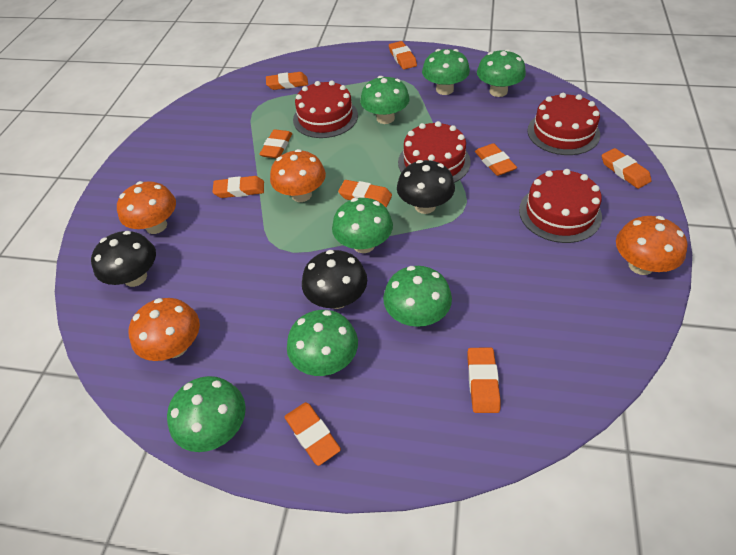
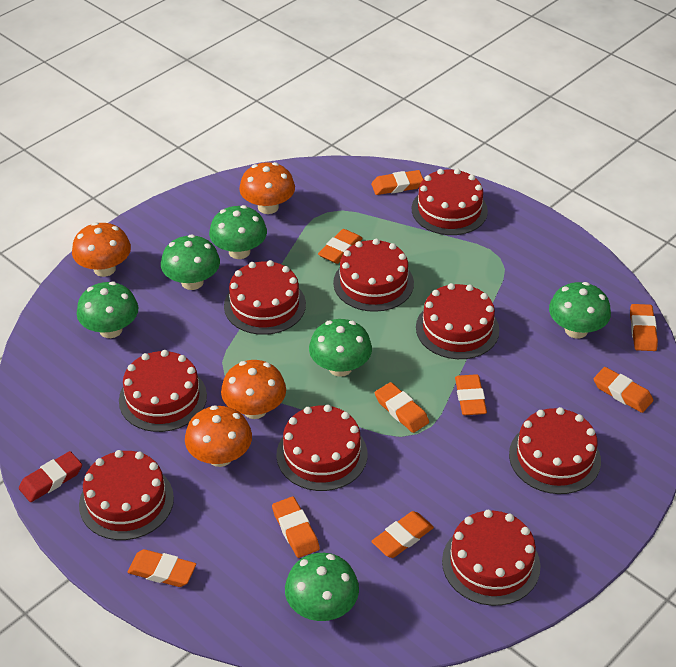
black mushroom: 3 -> 0
green mushroom: 7 -> 6
red cake: 4 -> 9
red eraser: 0 -> 1

